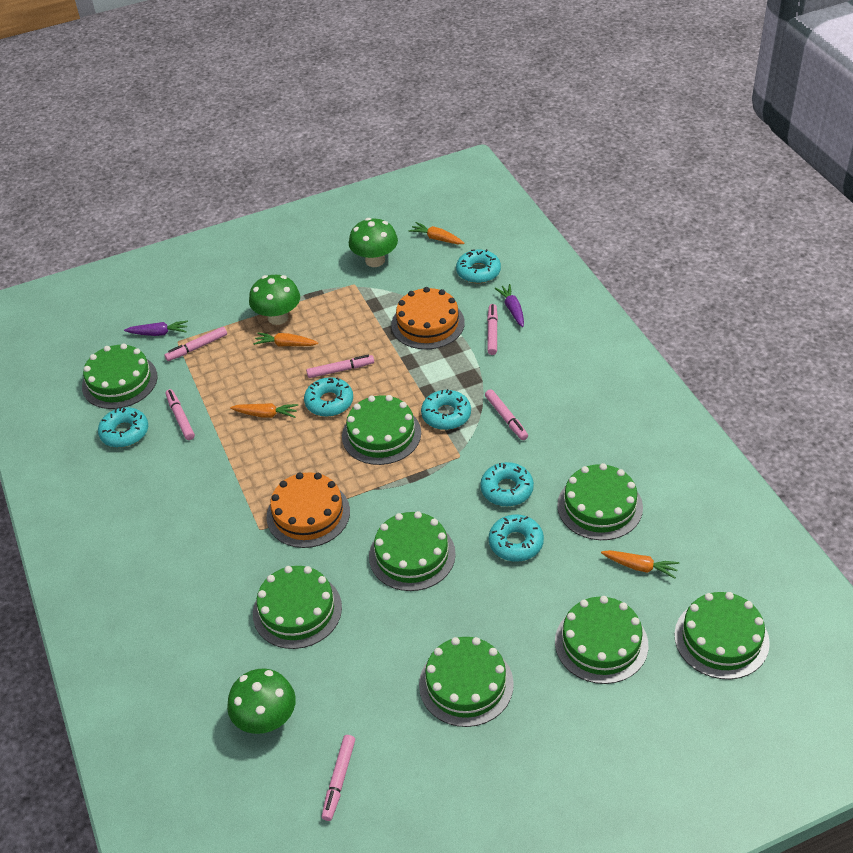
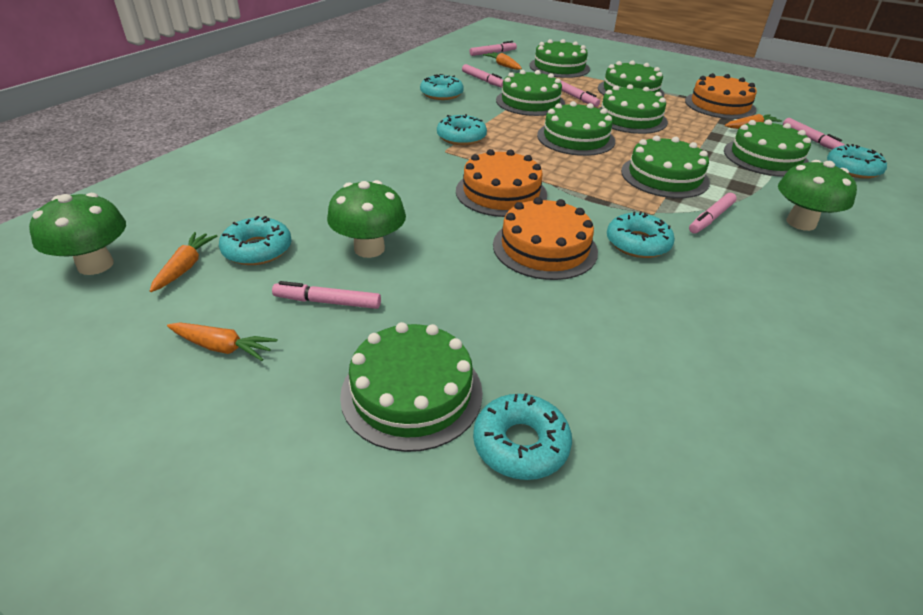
orange cake: 2 -> 3
purple carrot: 2 -> 0

